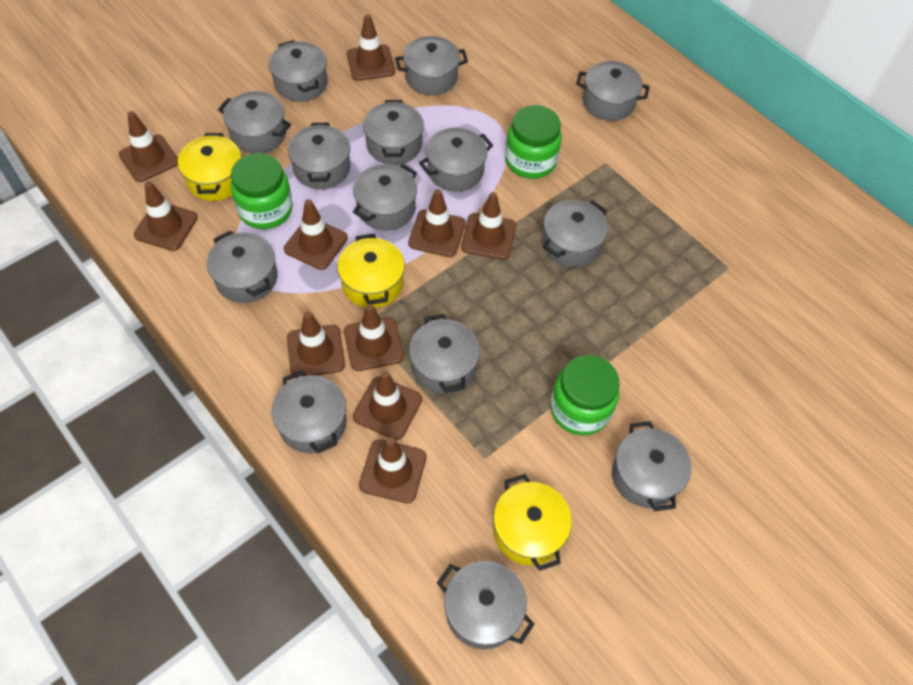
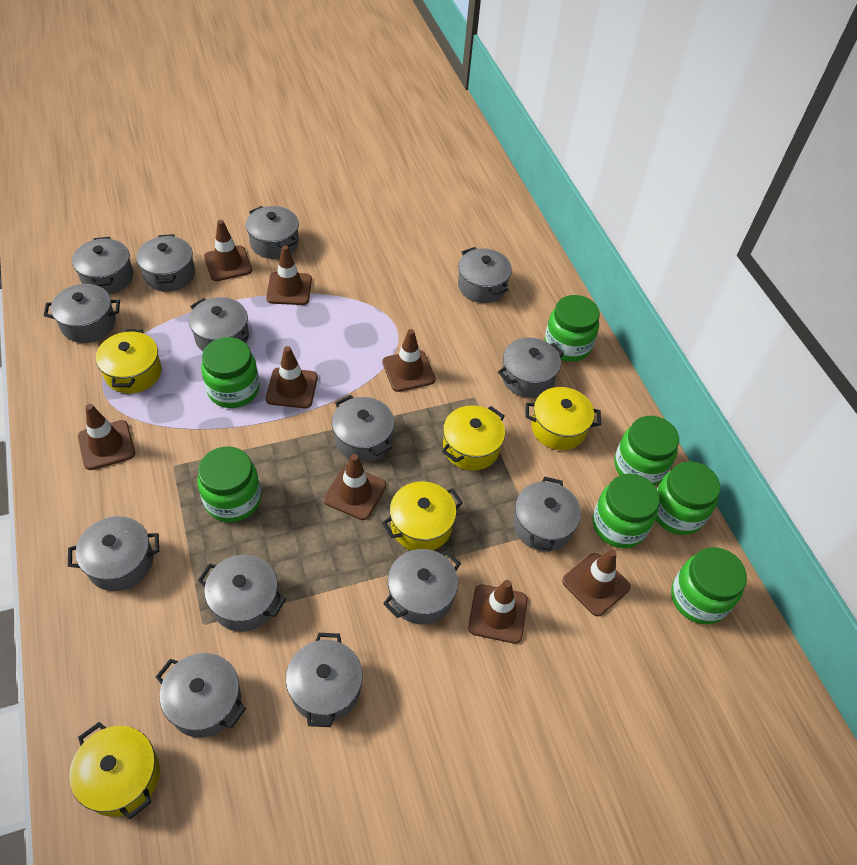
brown traffic cone: 10 -> 8
green jar: 3 -> 7
yellow pot: 3 -> 5

